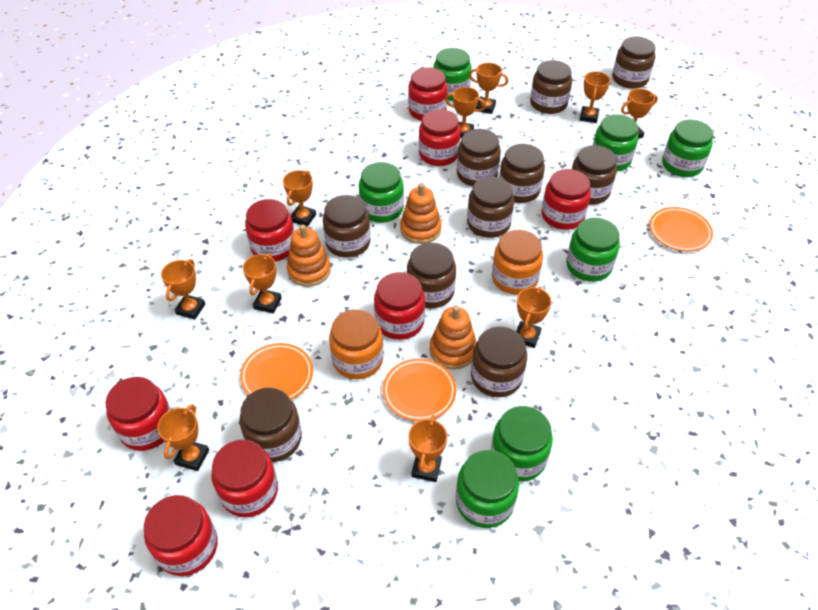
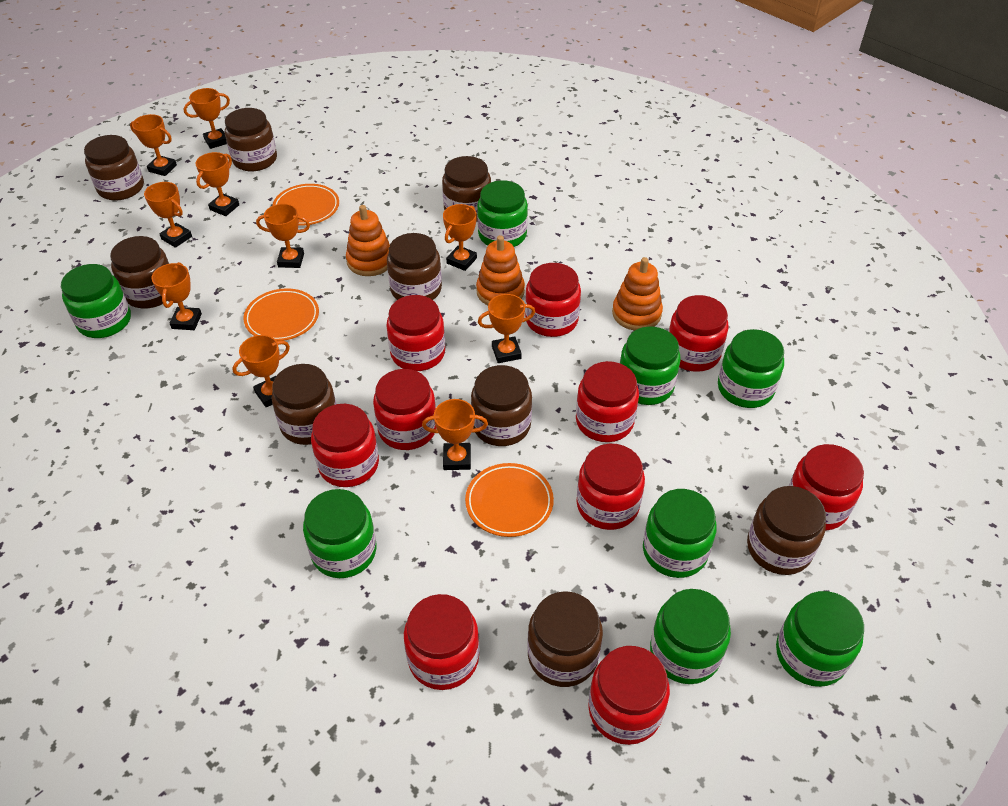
brown jar: 10 -> 9
green jar: 7 -> 8
orange jar: 2 -> 0
red jar: 8 -> 10

